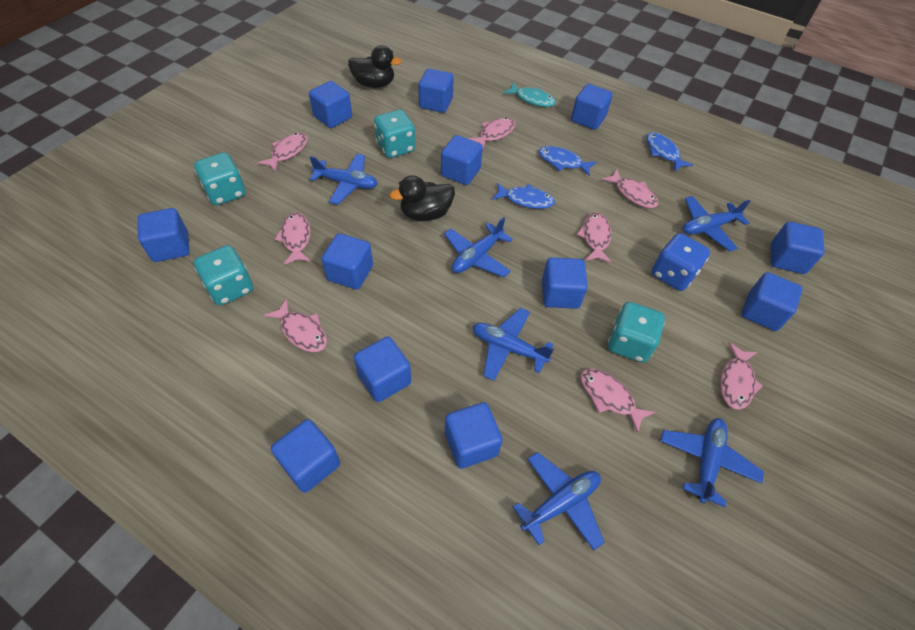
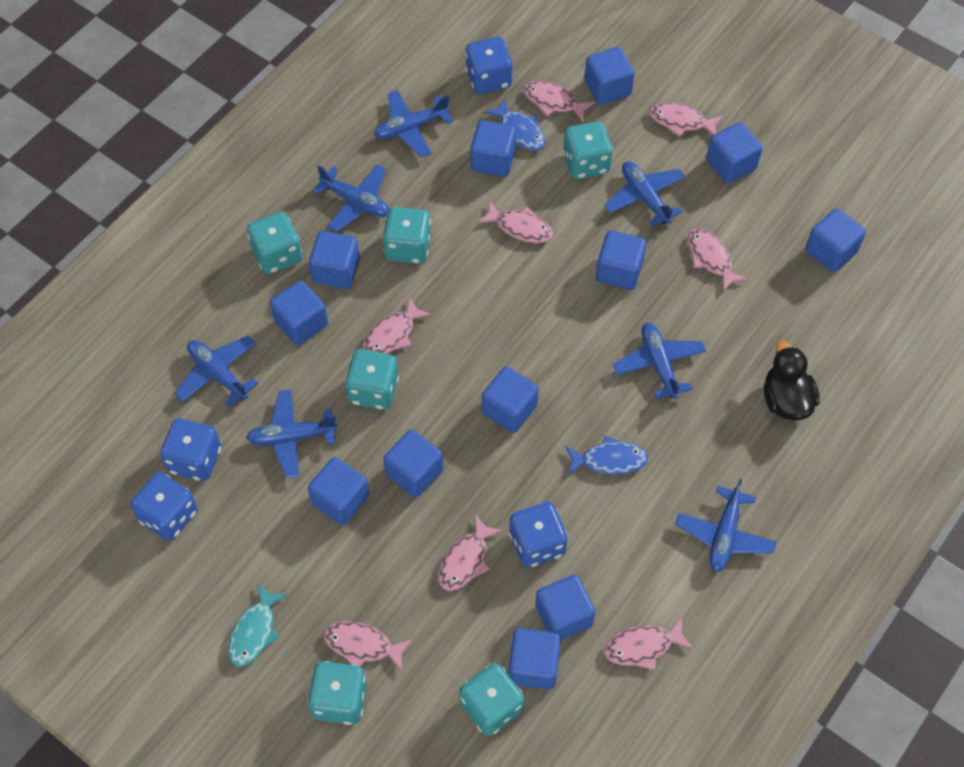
black duck: 2 -> 1
blue dice: 1 -> 4
blue fish: 3 -> 2
blue plane: 6 -> 7
turquoise dice: 4 -> 6

